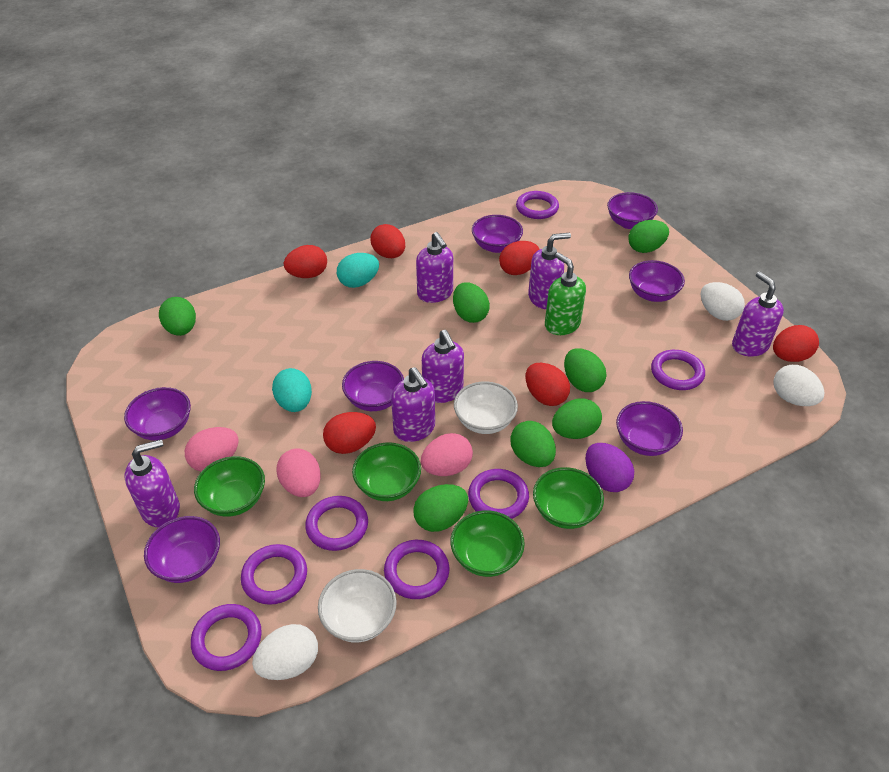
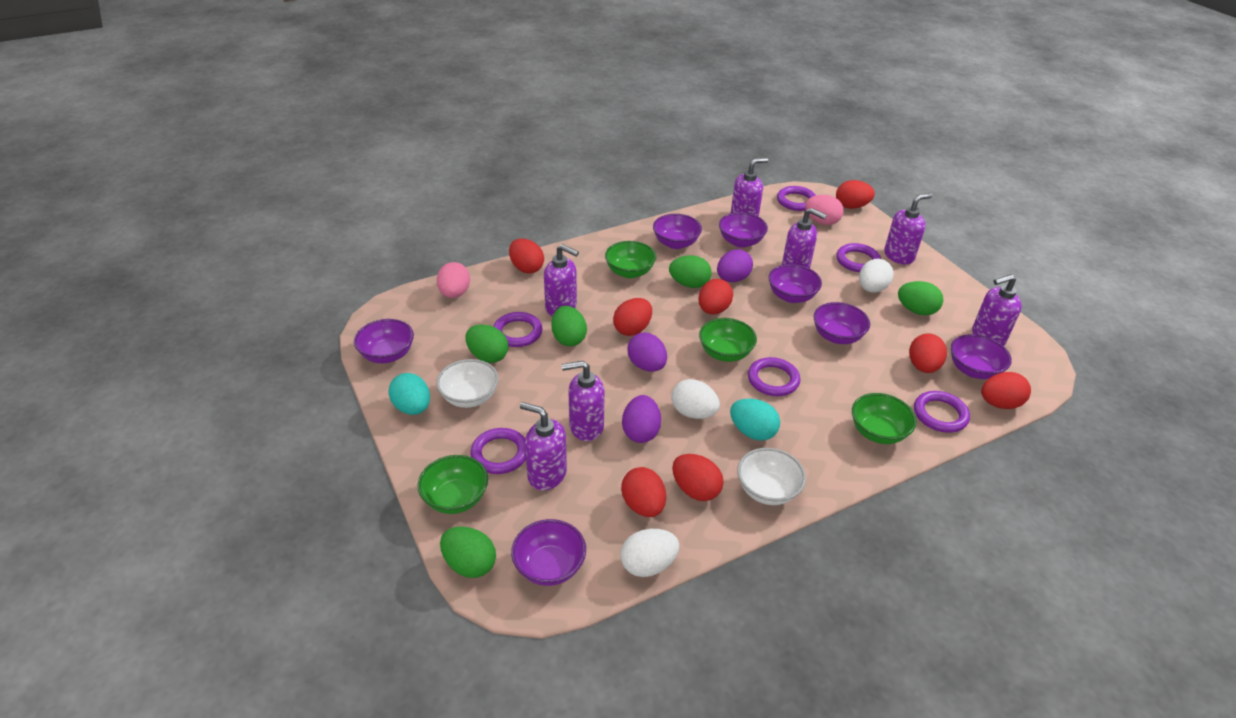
green egg: 7 -> 5
green soap dispenser: 1 -> 0
pink egg: 3 -> 2
purple egg: 1 -> 3
purple ring: 7 -> 6
purple soap dispenser: 6 -> 7
red egg: 6 -> 8

